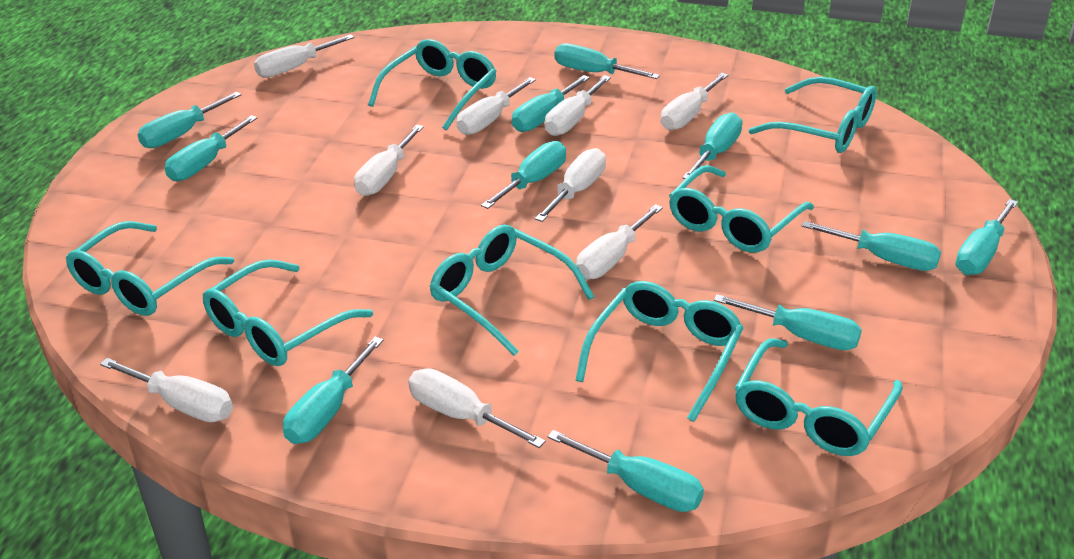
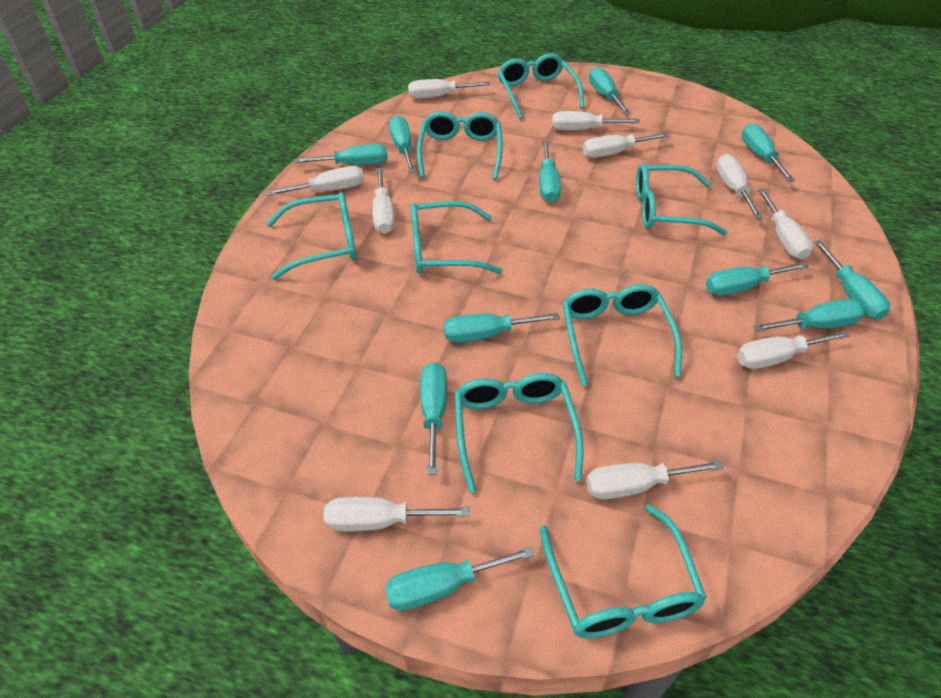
white screwdriver: 9 -> 10

